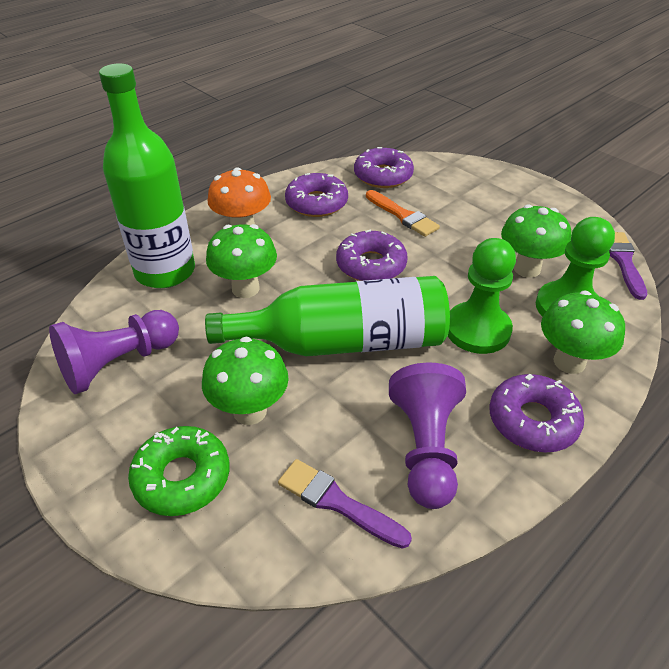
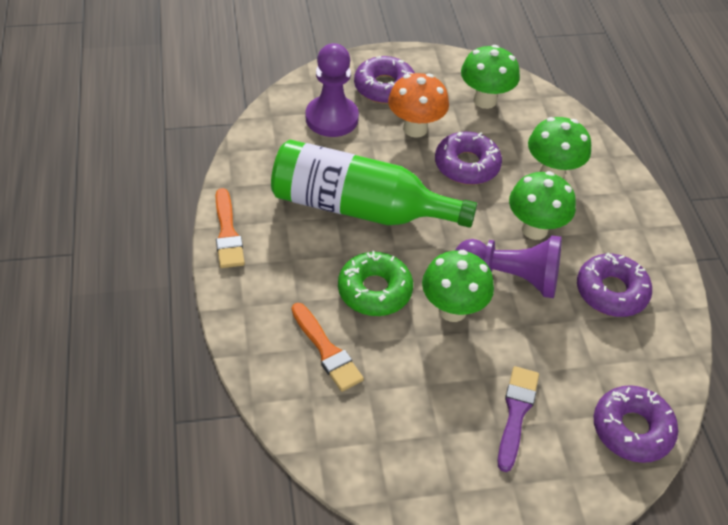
green bottle: 2 -> 1
green pawn: 2 -> 0
orange brush: 1 -> 2
purple brush: 2 -> 1

